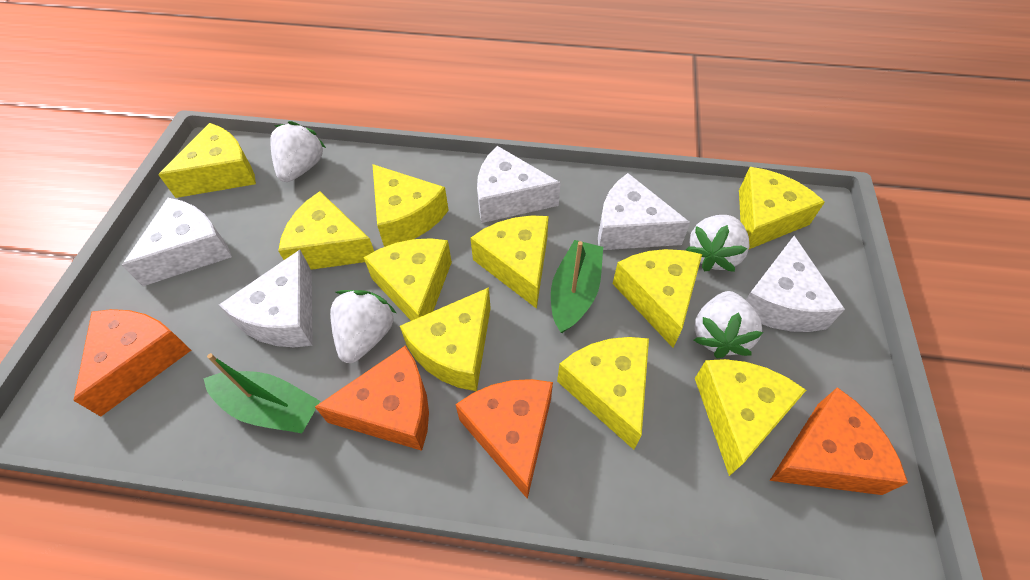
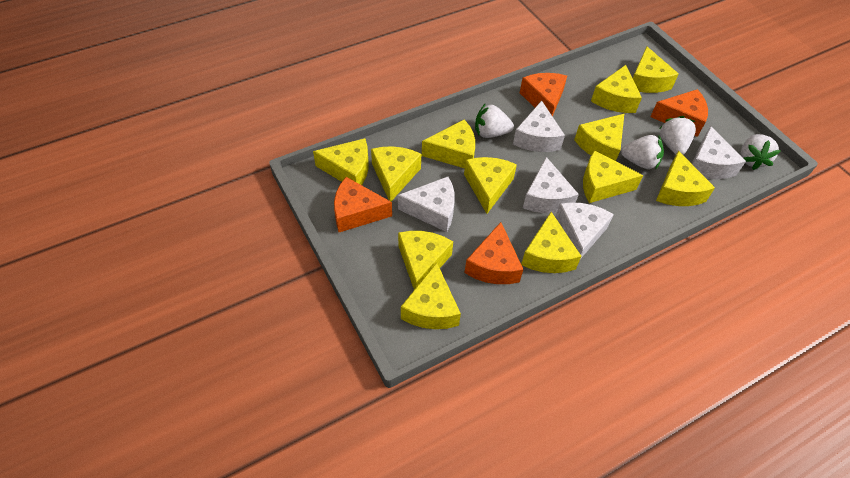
green boat: 2 -> 0
yellow cheese: 10 -> 12

